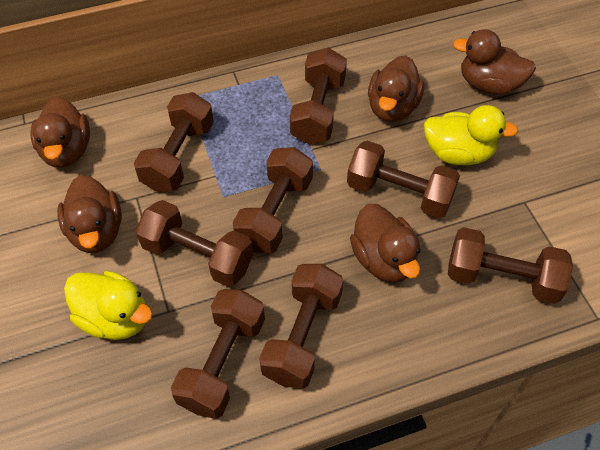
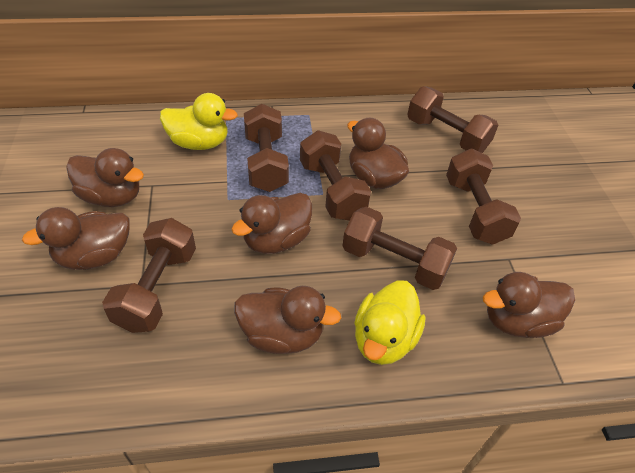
brown duck: 5 -> 6
brown dumbbell: 8 -> 6

